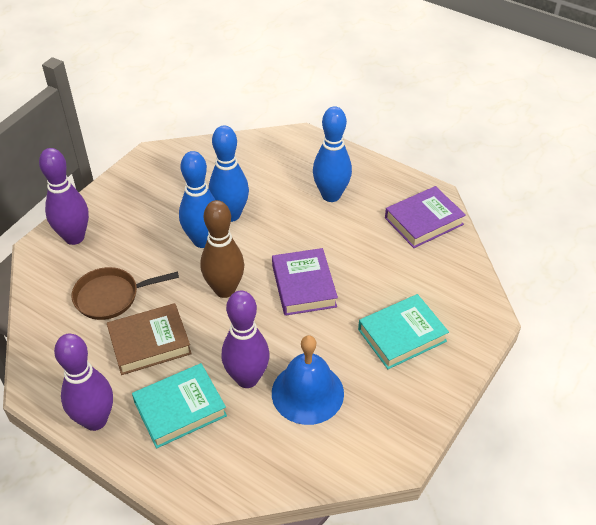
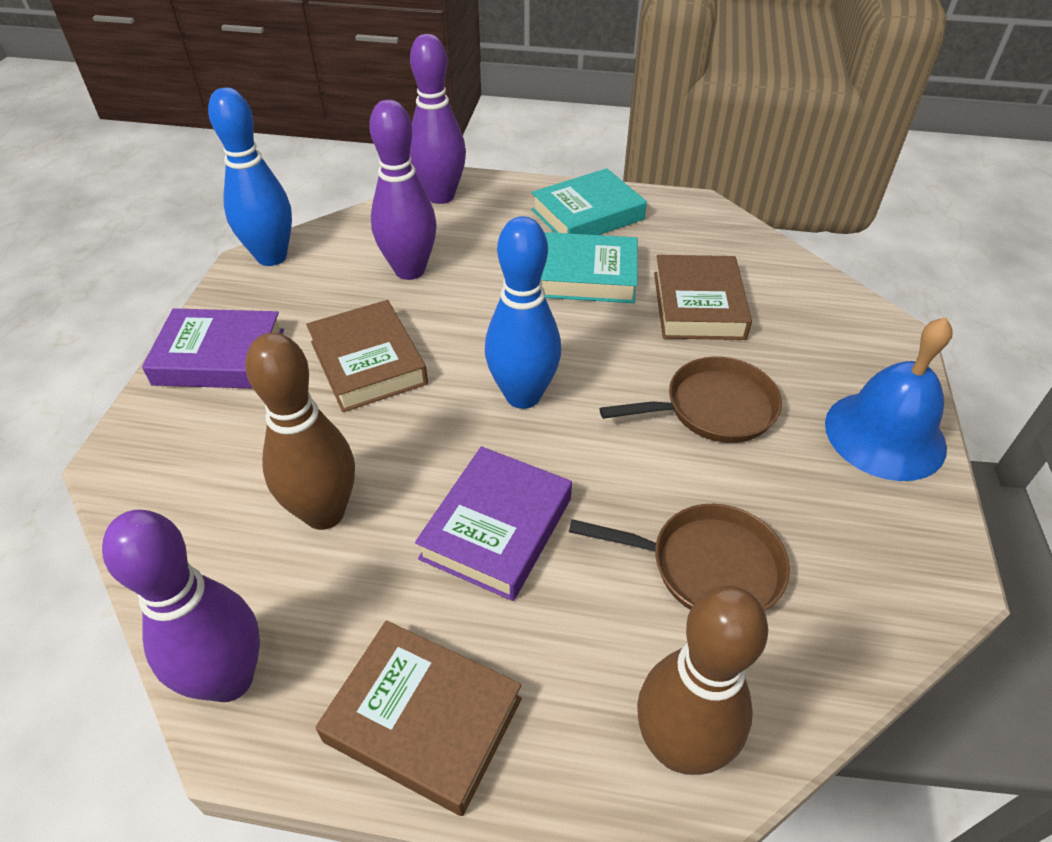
blue bowling pin: 3 -> 2
brown book: 1 -> 3
brown bowling pin: 1 -> 2
brown pan: 1 -> 2

